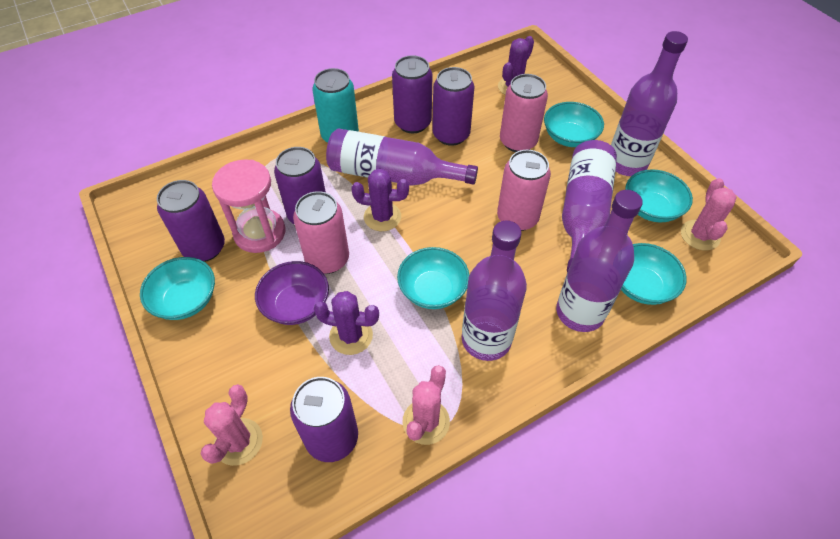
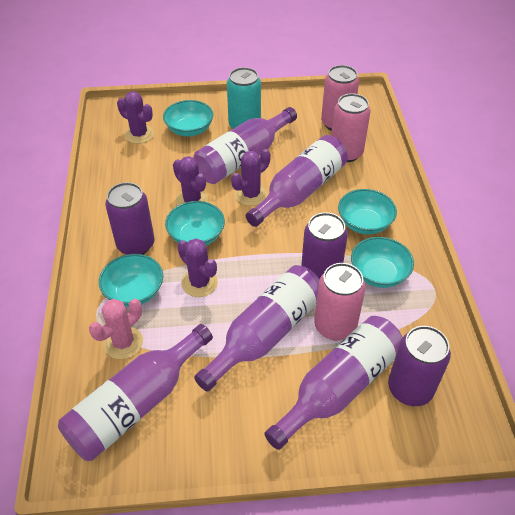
pink cactus: 3 -> 1
pink hourglass: 1 -> 0
purple bowl: 1 -> 0
purple cactus: 3 -> 4
purple can: 5 -> 3

